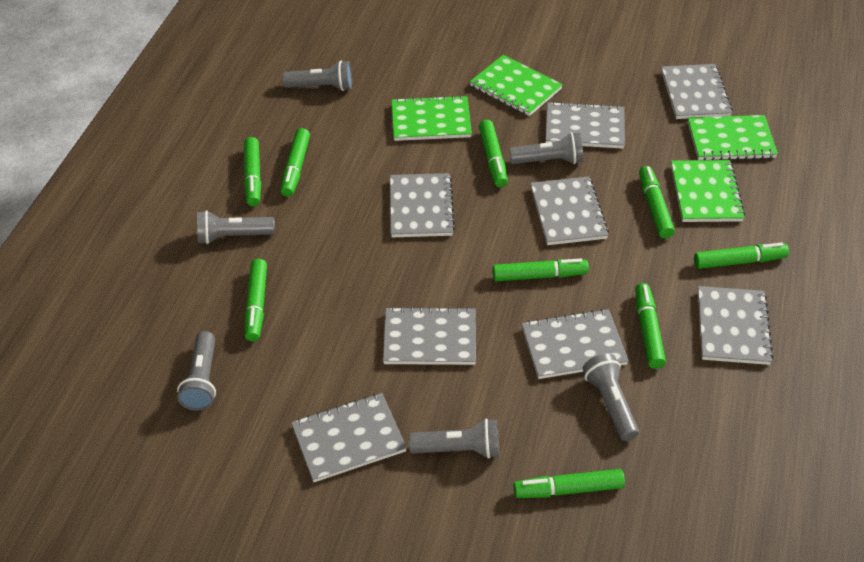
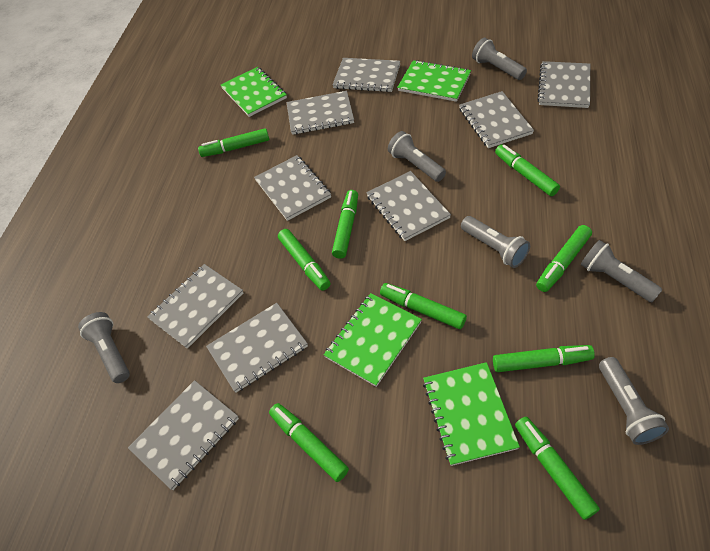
grey notebook: 8 -> 9

